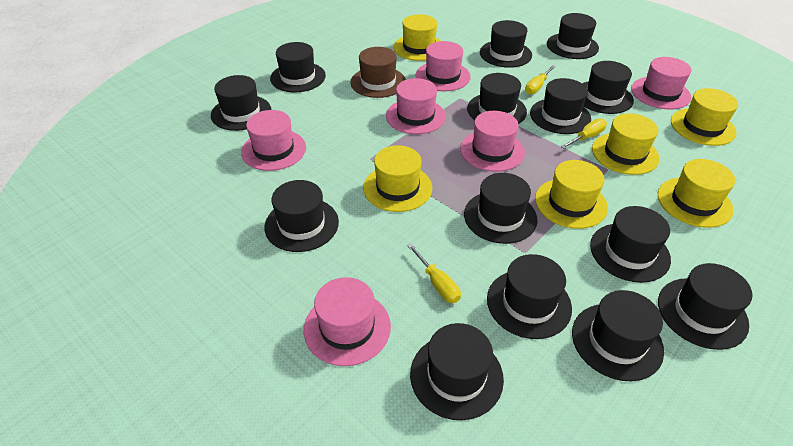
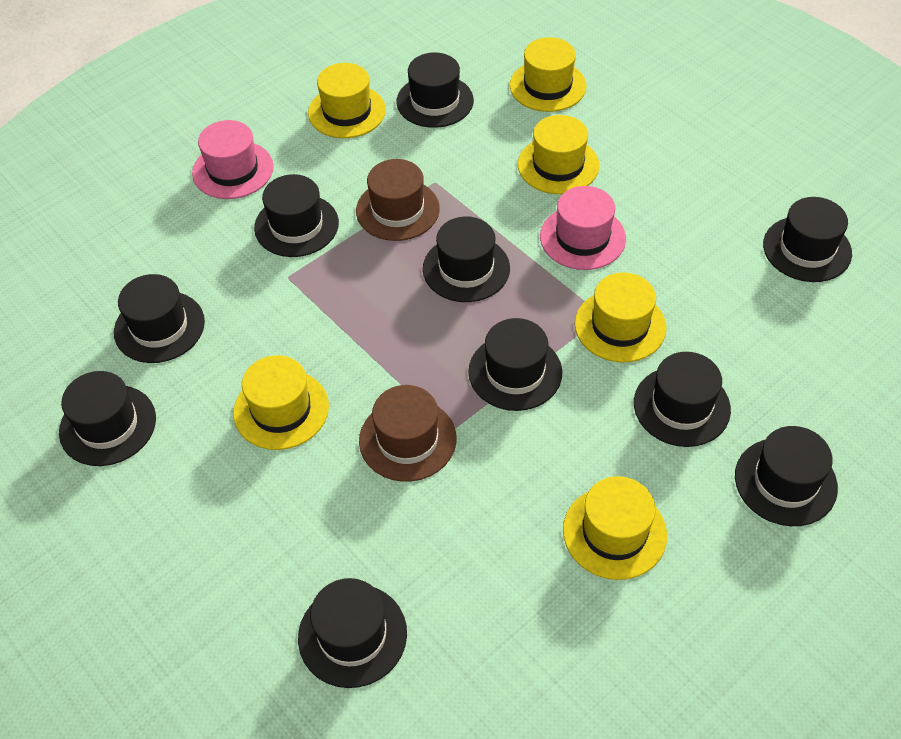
black hat: 14 -> 10
brown hat: 1 -> 2
pink hat: 6 -> 2
yellow screwdriver: 3 -> 0

